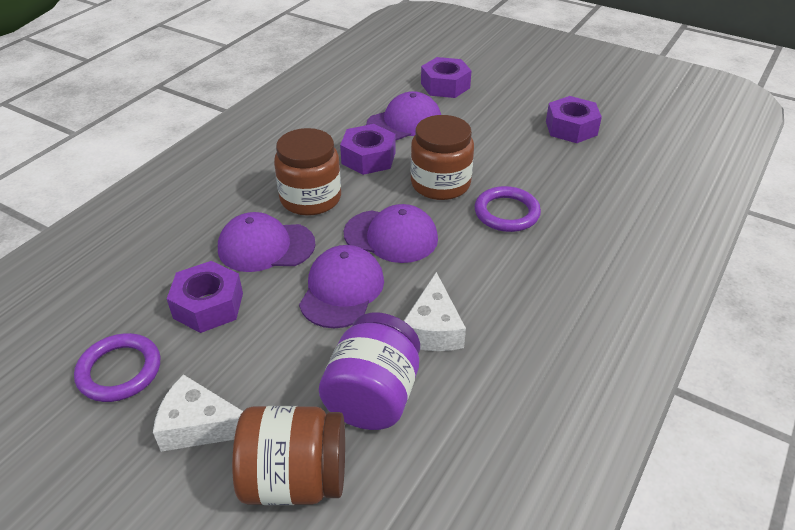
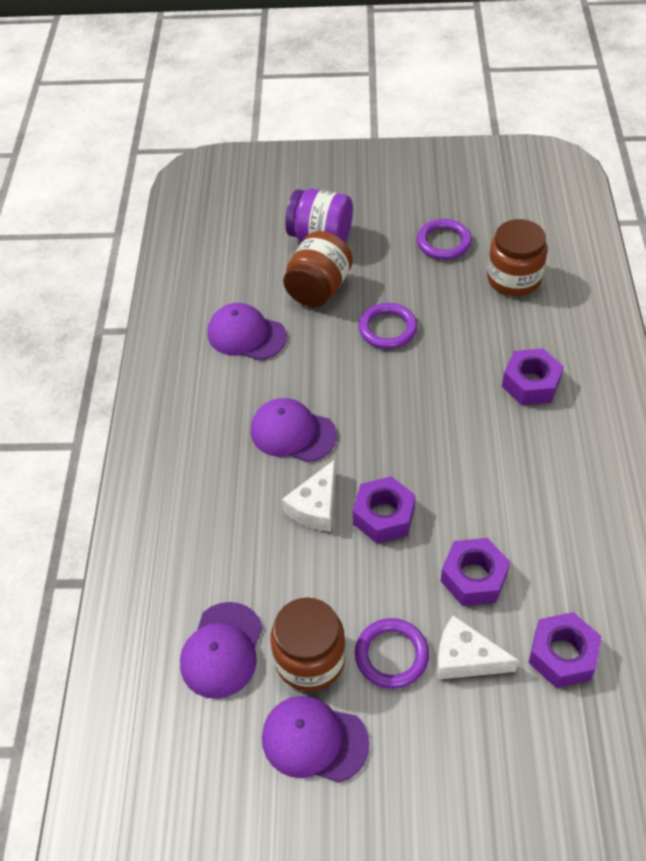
purple ring: 2 -> 3

